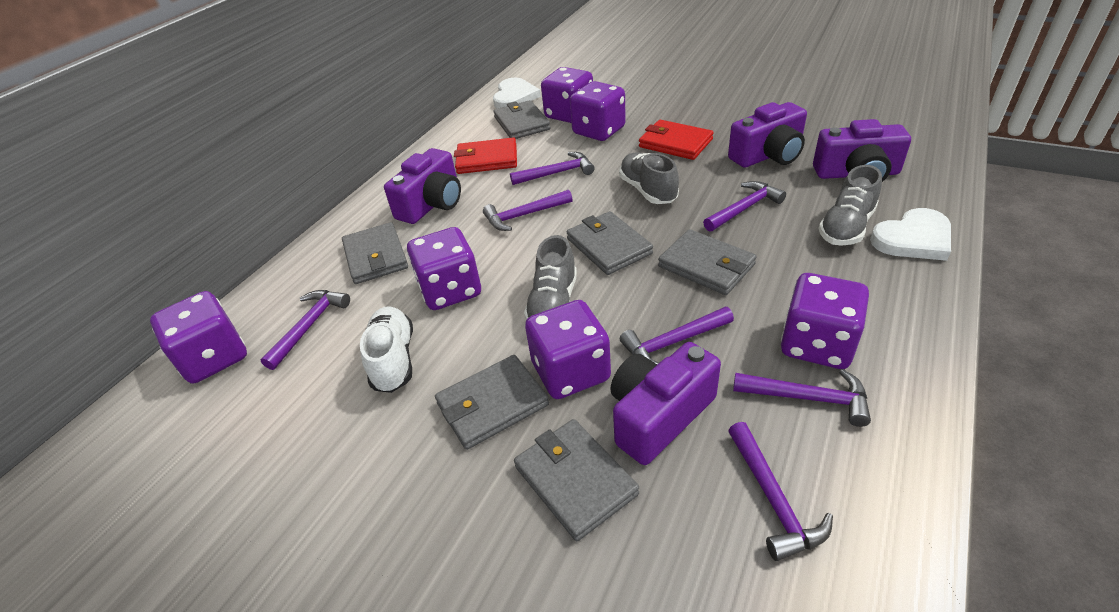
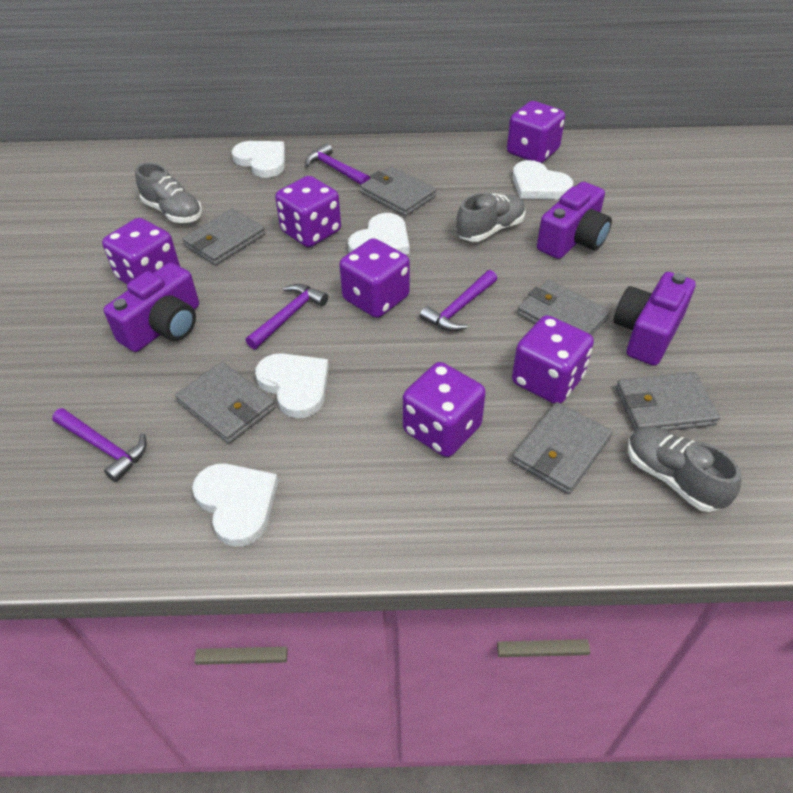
purple camera: 4 -> 3
purple hammer: 7 -> 4
red wallet: 2 -> 0
white heart: 2 -> 5
white shoe: 1 -> 0

